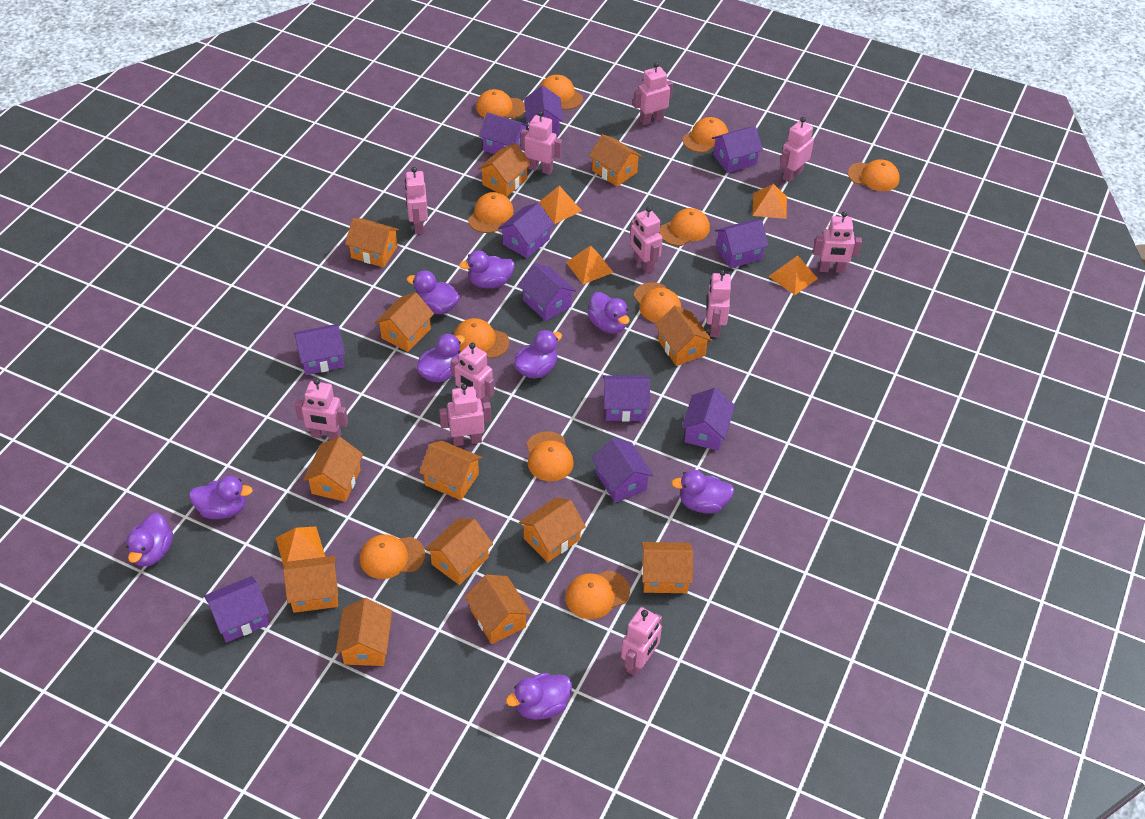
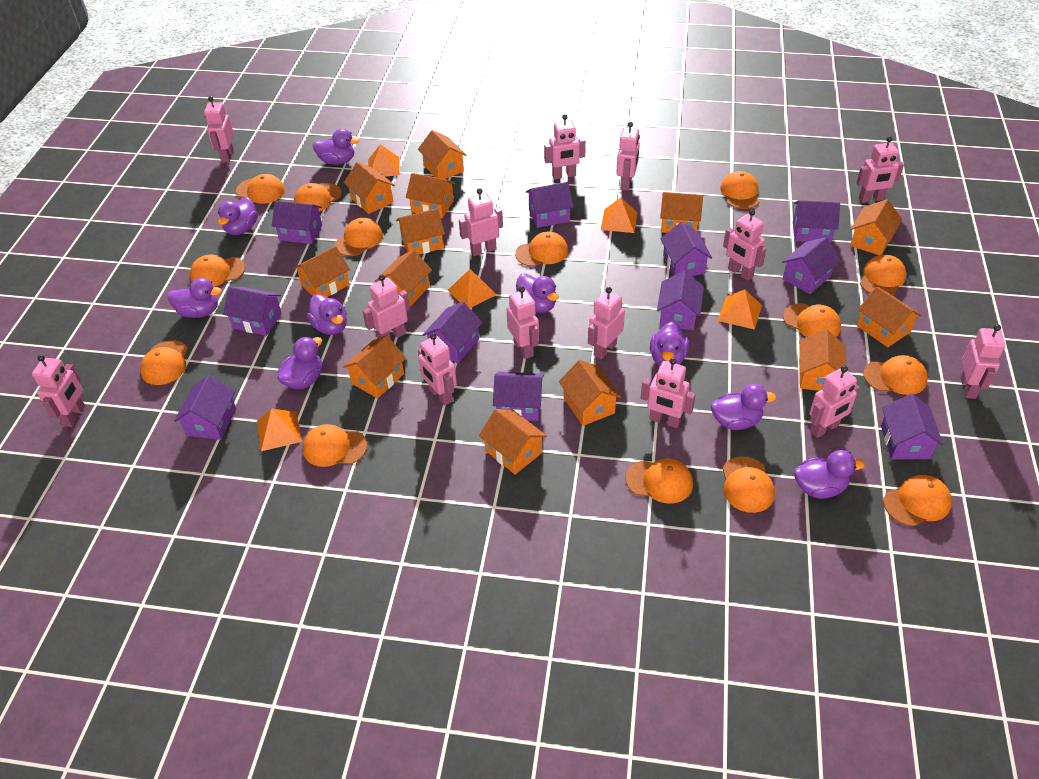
orange cap: 11 -> 14
pink robot: 11 -> 14

